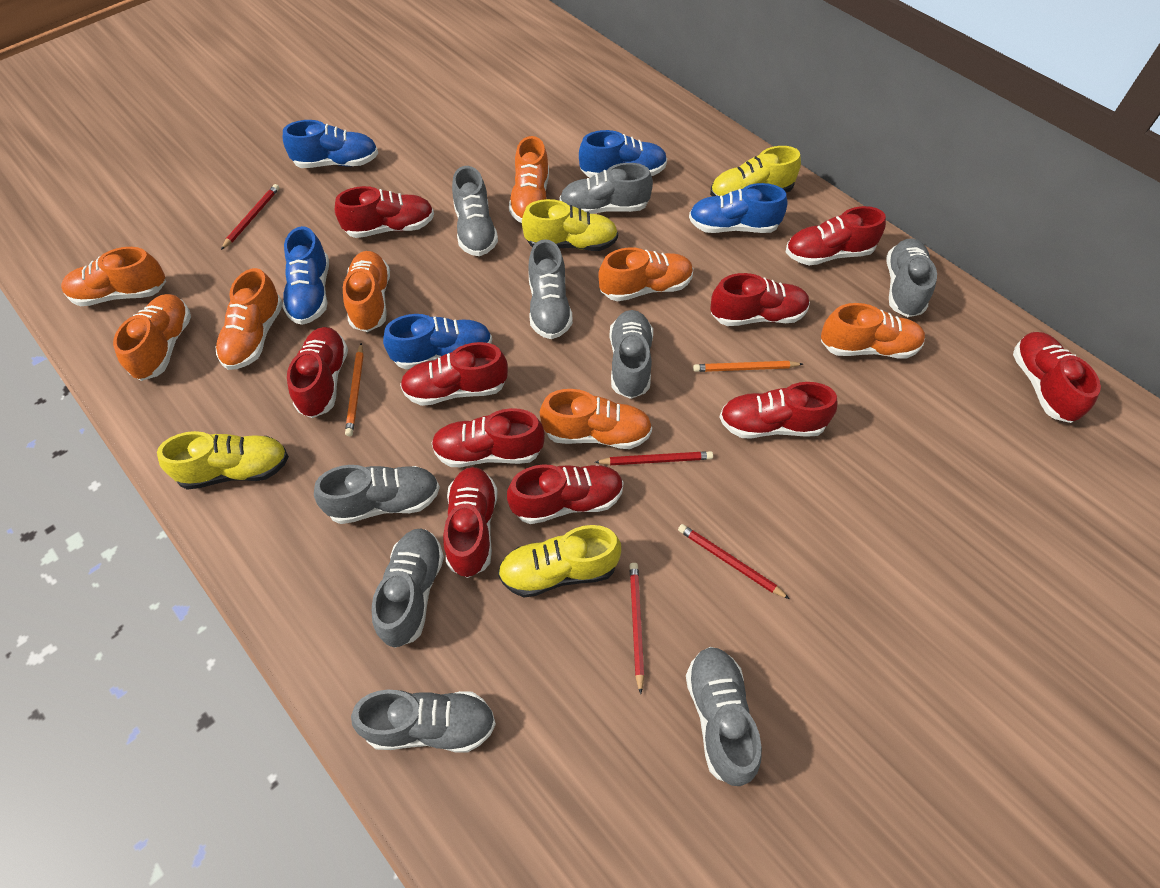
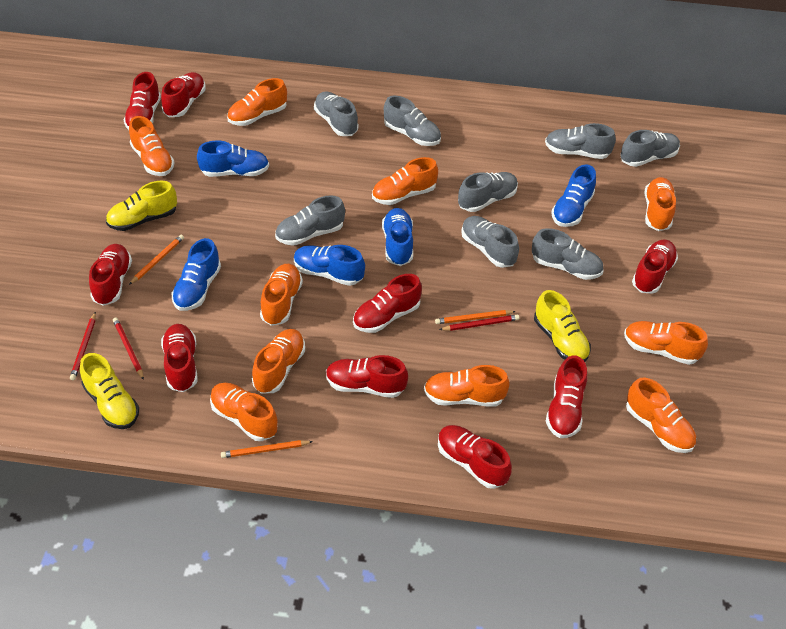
grey shoe: 9 -> 8
orange pencil: 2 -> 3
orange shoe: 8 -> 10
red pencil: 4 -> 3
red shoe: 10 -> 9
yellow shoe: 4 -> 3

